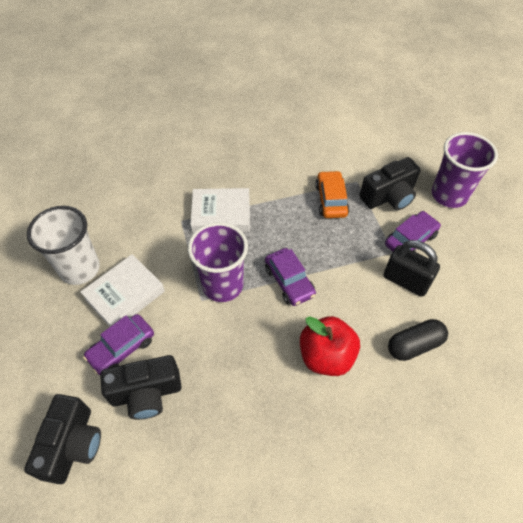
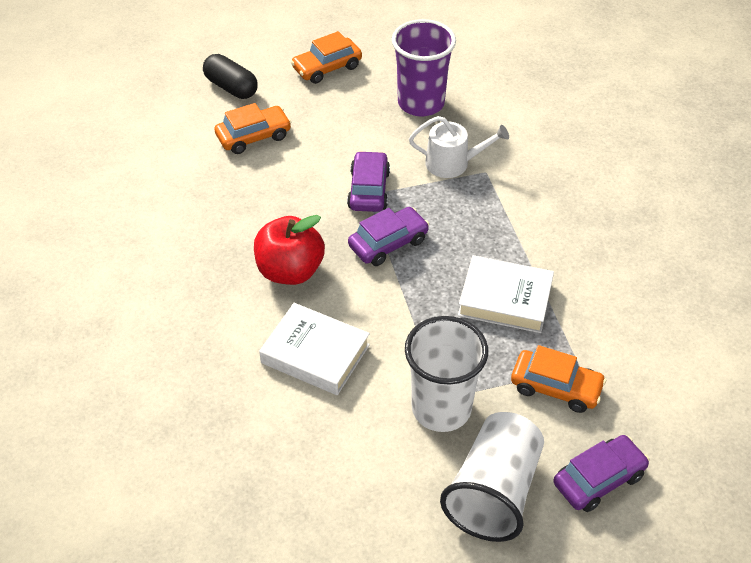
black camera: 3 -> 0
black padlock: 1 -> 0
orange car: 1 -> 3
purple cup: 2 -> 1
white cup: 1 -> 2
white watering can: 0 -> 1

